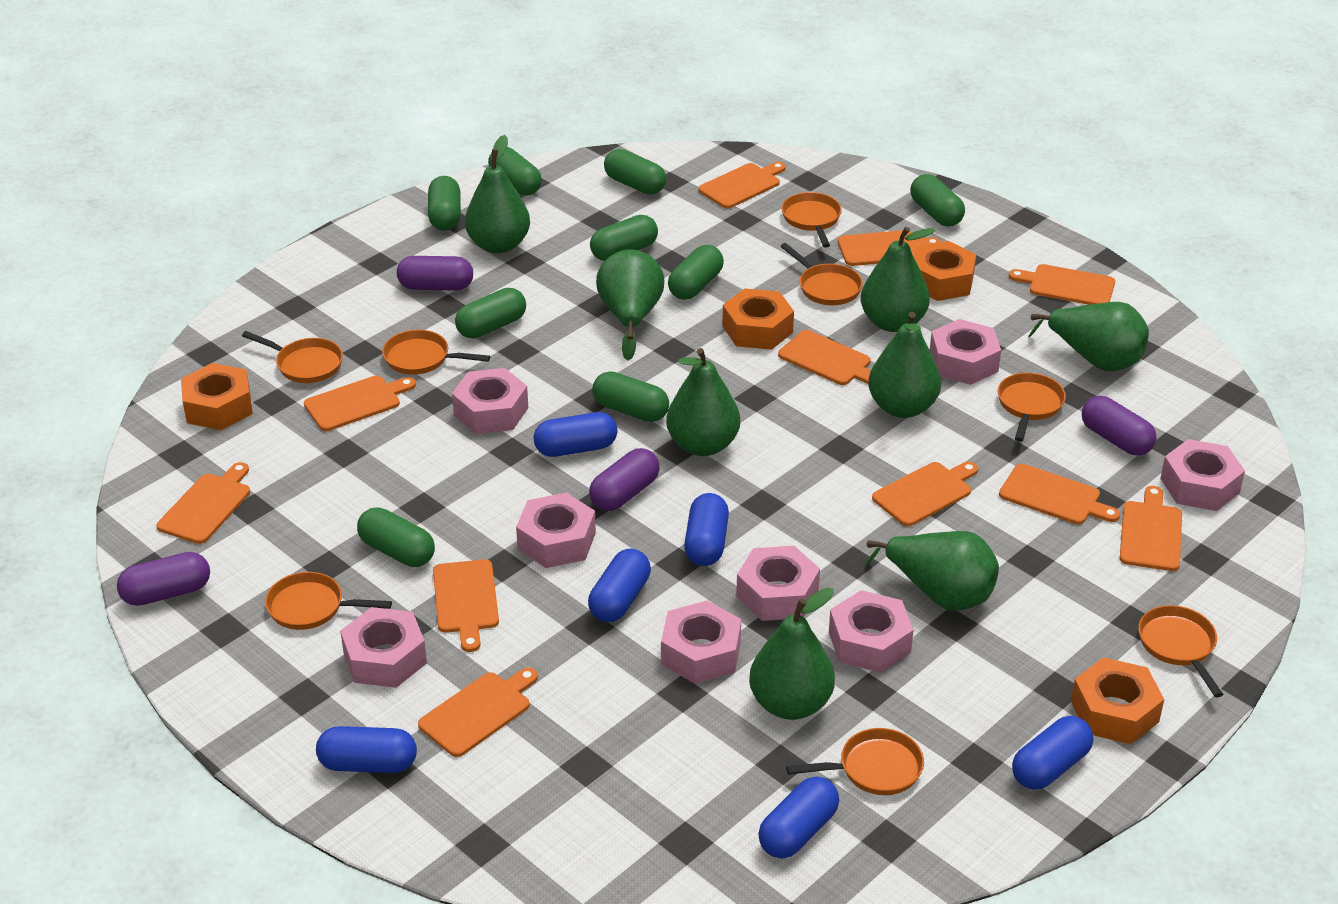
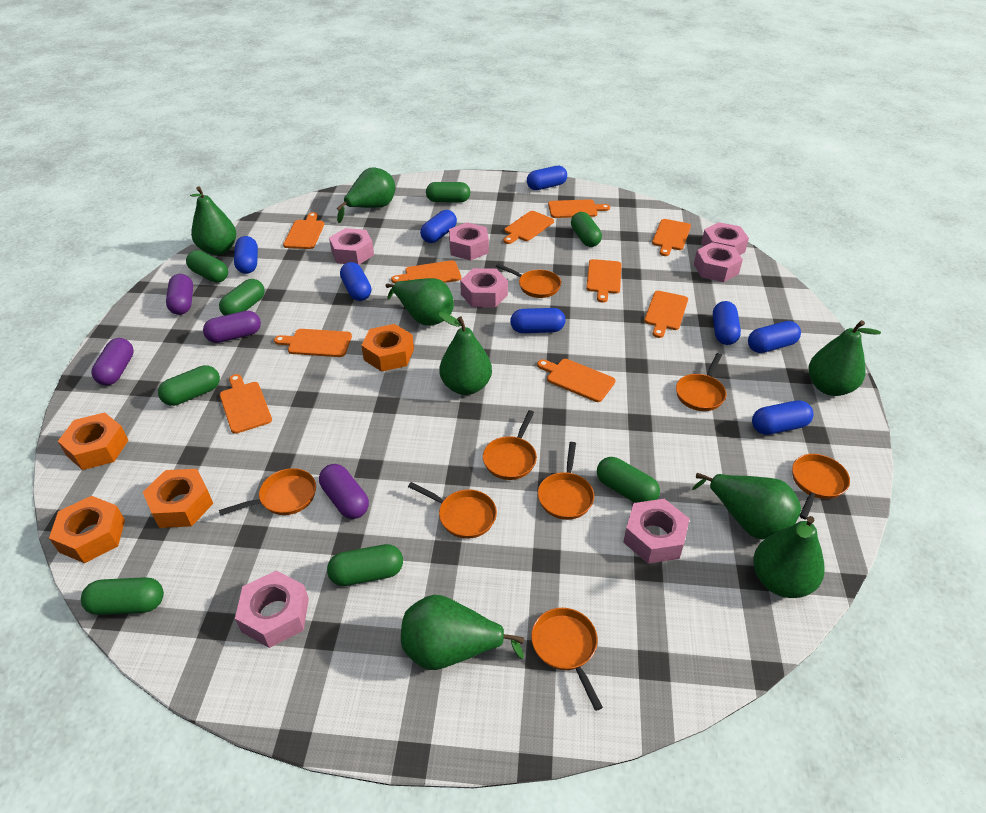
blue capsule: 6 -> 8
green capsule: 9 -> 8
orange cutting board: 11 -> 10
pink nut: 8 -> 7

